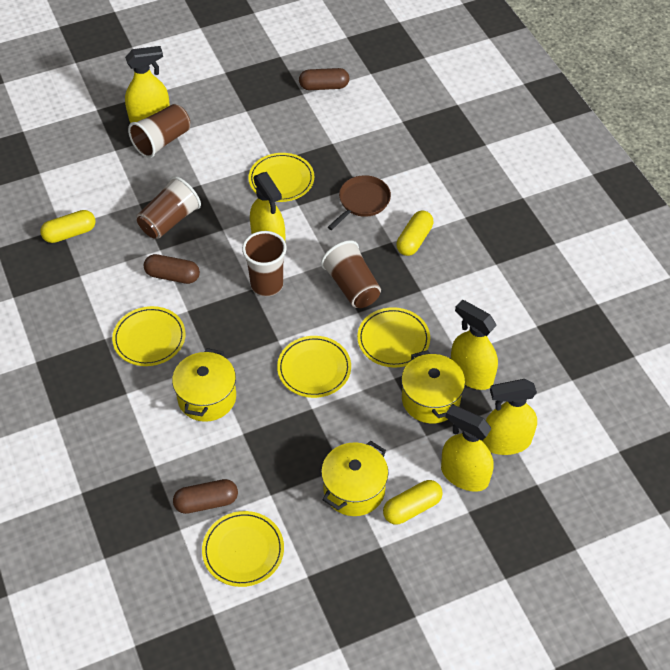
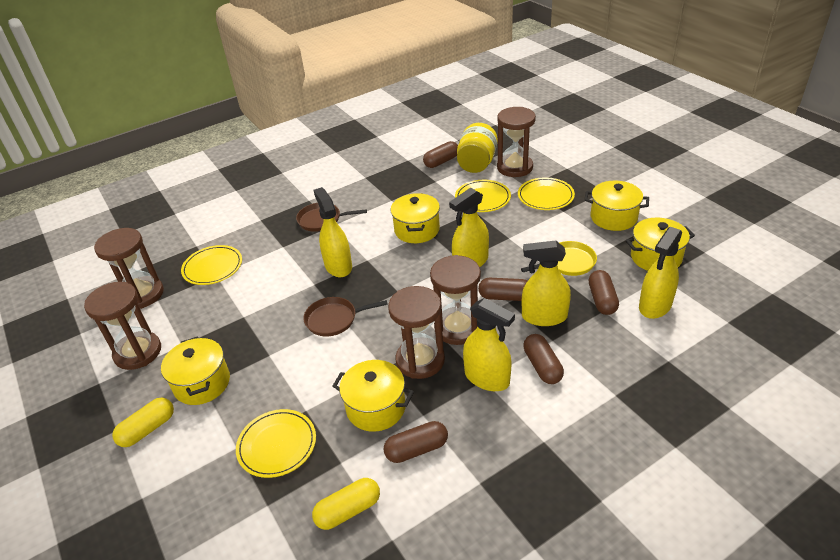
brown capsule: 3 -> 5
brown cup: 4 -> 0
brown hourglass: 0 -> 5
brown pan: 1 -> 2
yellow capsule: 3 -> 2
yellow jar: 0 -> 1
yellow pan: 0 -> 1
yellow plate: 5 -> 4
yellow pot: 3 -> 5

